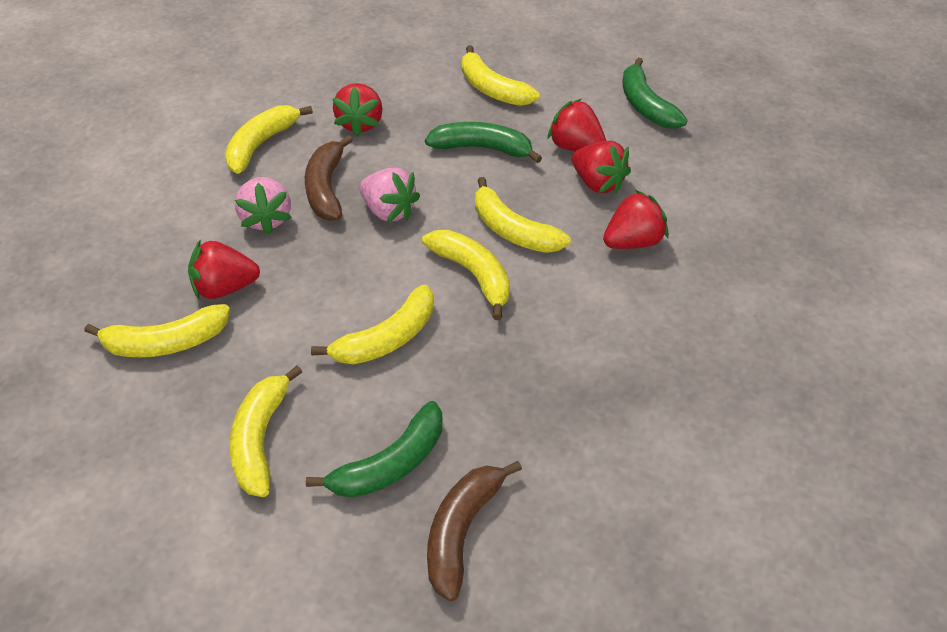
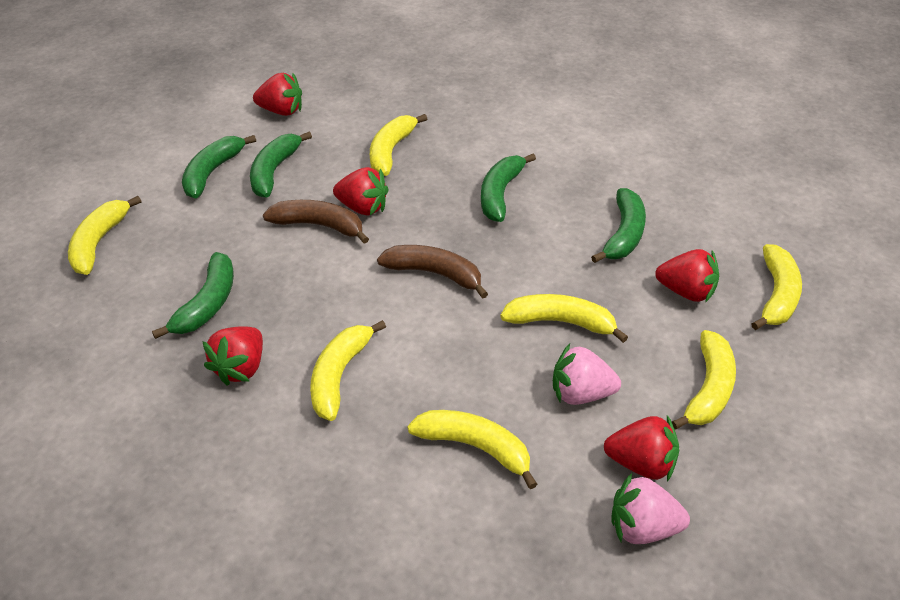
green banana: 3 -> 5

